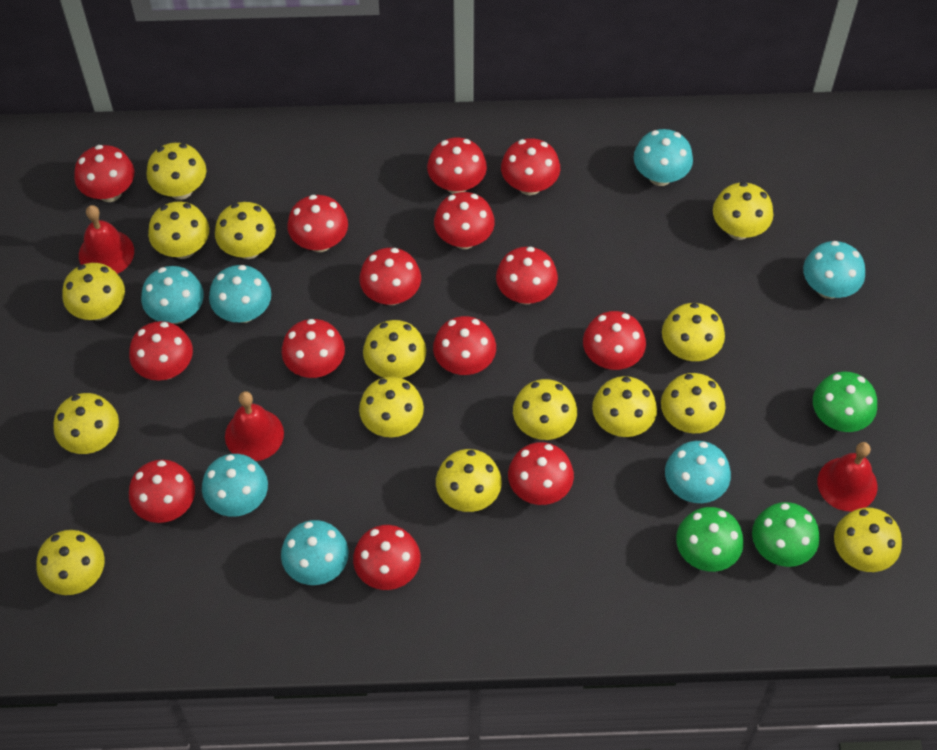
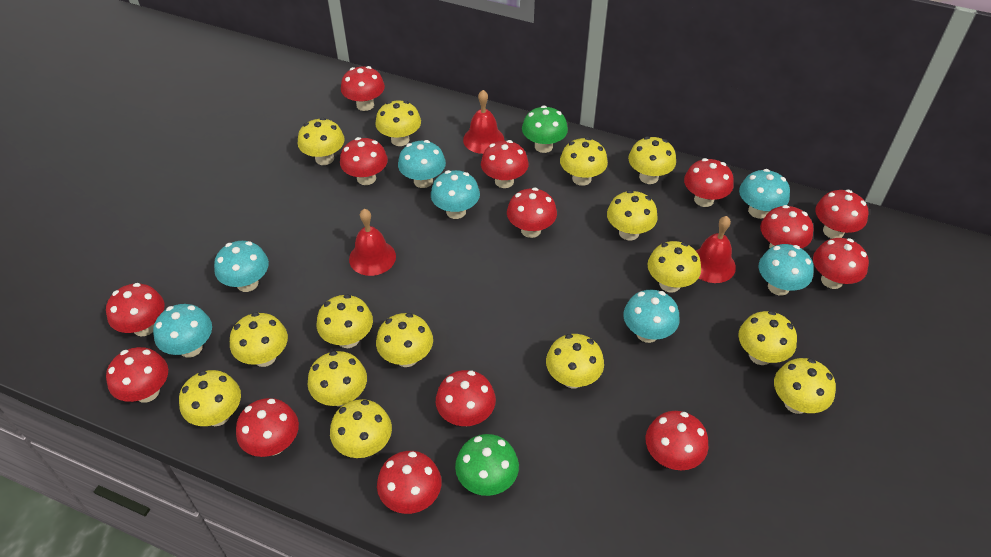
green mushroom: 3 -> 2

